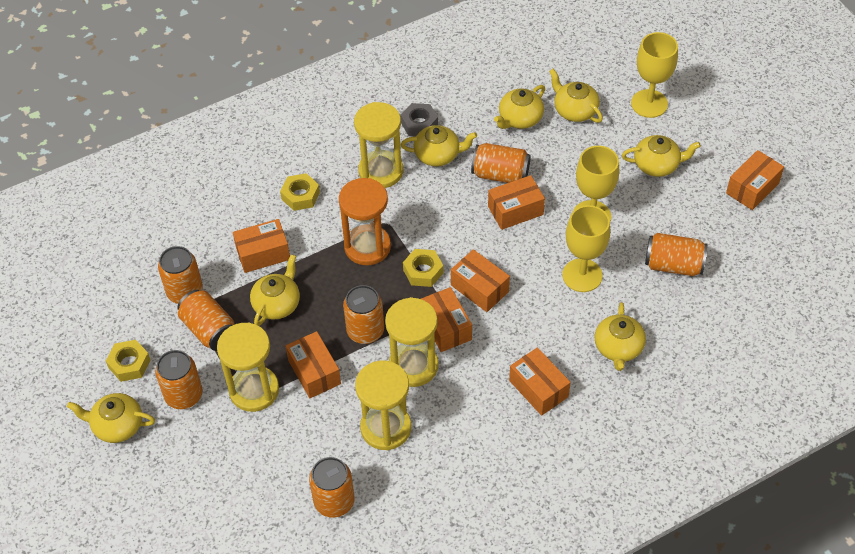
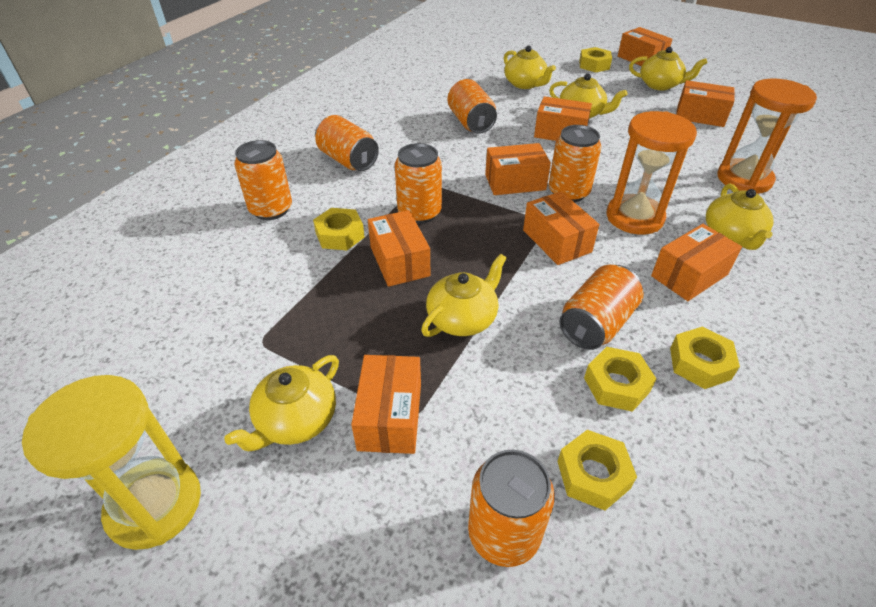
grey nut: 1 -> 0
orange box: 7 -> 8
orange hourglass: 1 -> 2
yellow goblet: 3 -> 0
yellow hourglass: 4 -> 1
yellow nut: 3 -> 5
yellow teapot: 7 -> 6

